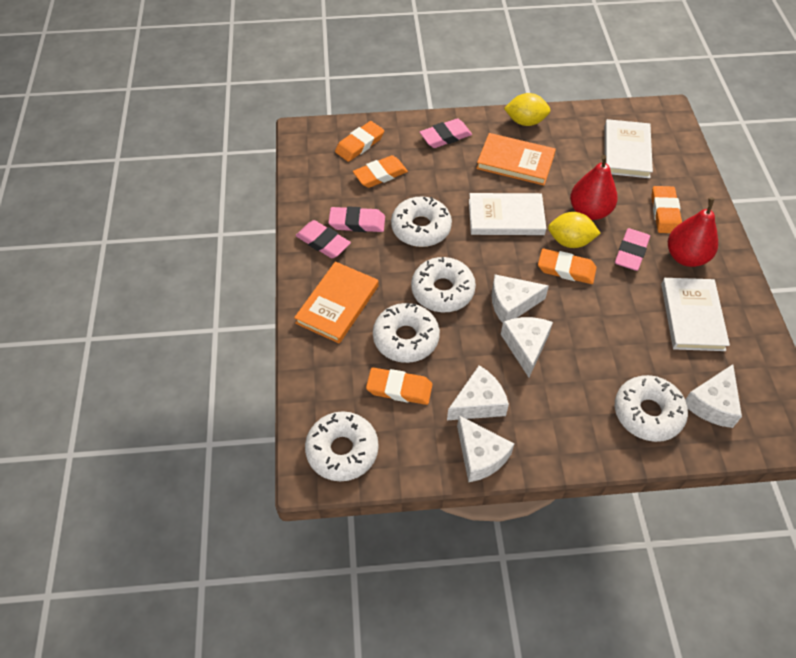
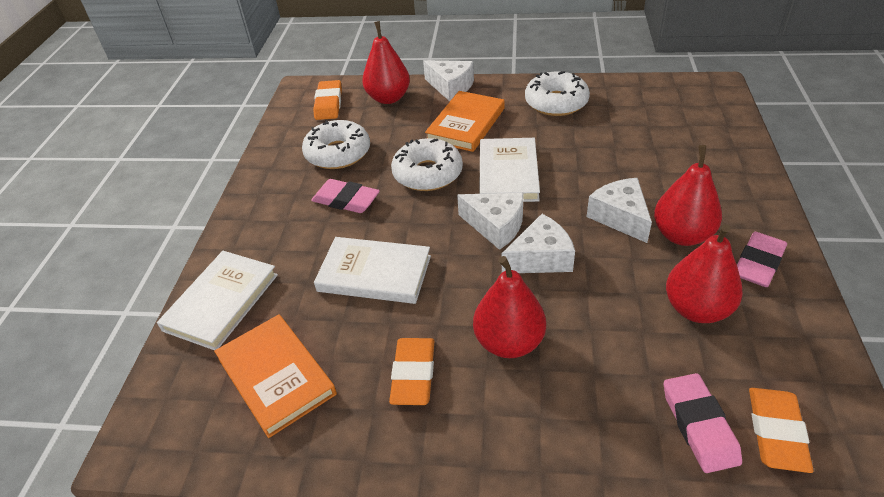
orange eraser: 5 -> 3
pink eraser: 4 -> 3
red pear: 2 -> 4
white cheese: 5 -> 4
white donut: 5 -> 3
yellow lemon: 2 -> 0

